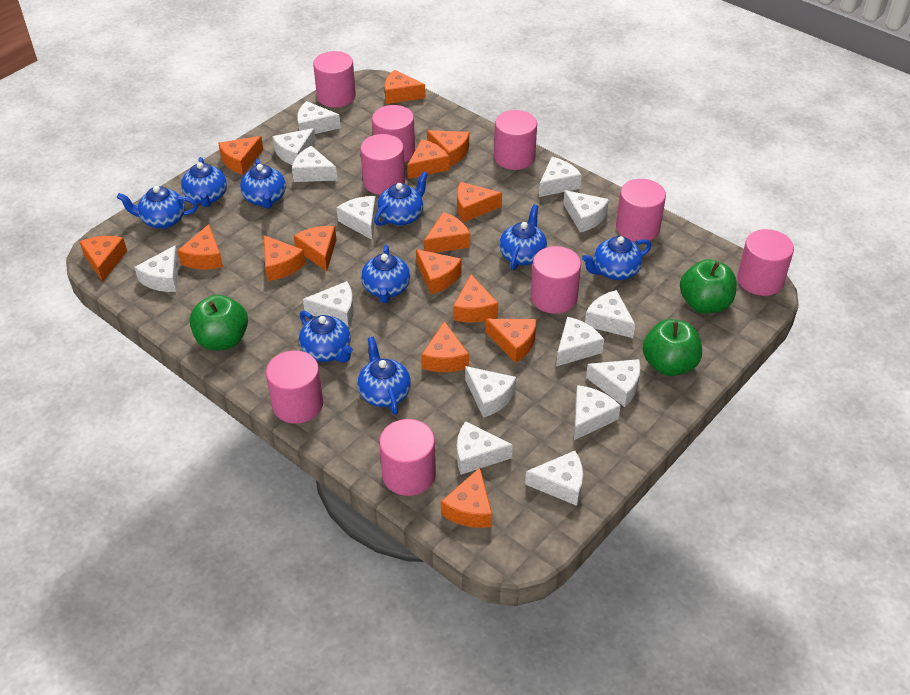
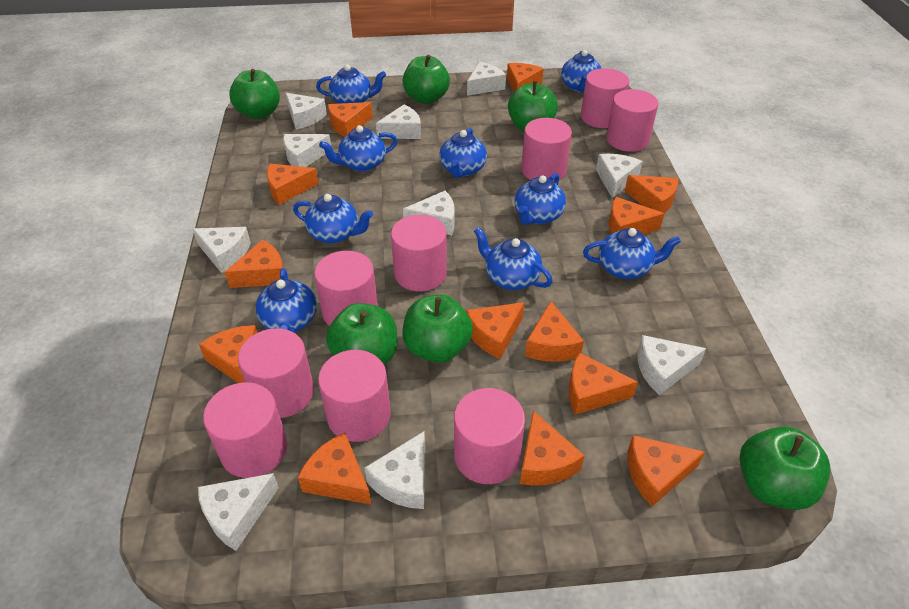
green apple: 3 -> 6
orange cheese: 15 -> 13
white cheese: 15 -> 10

